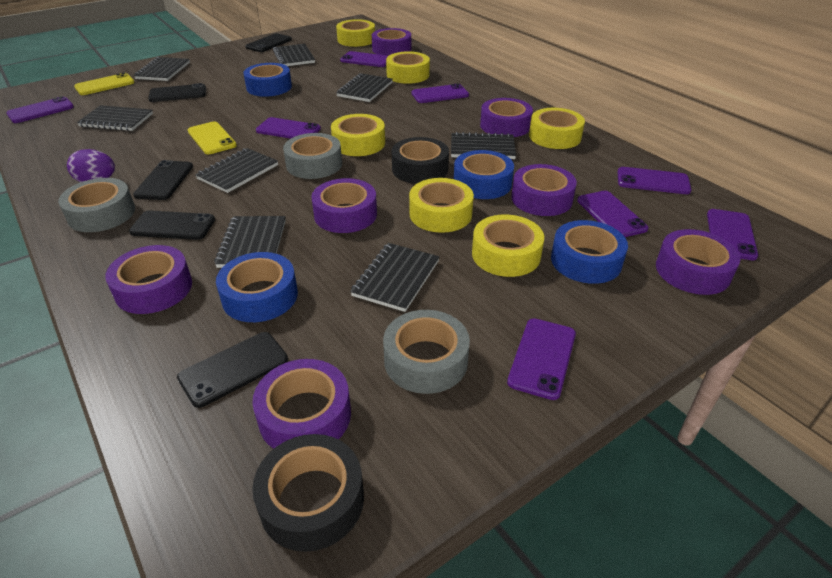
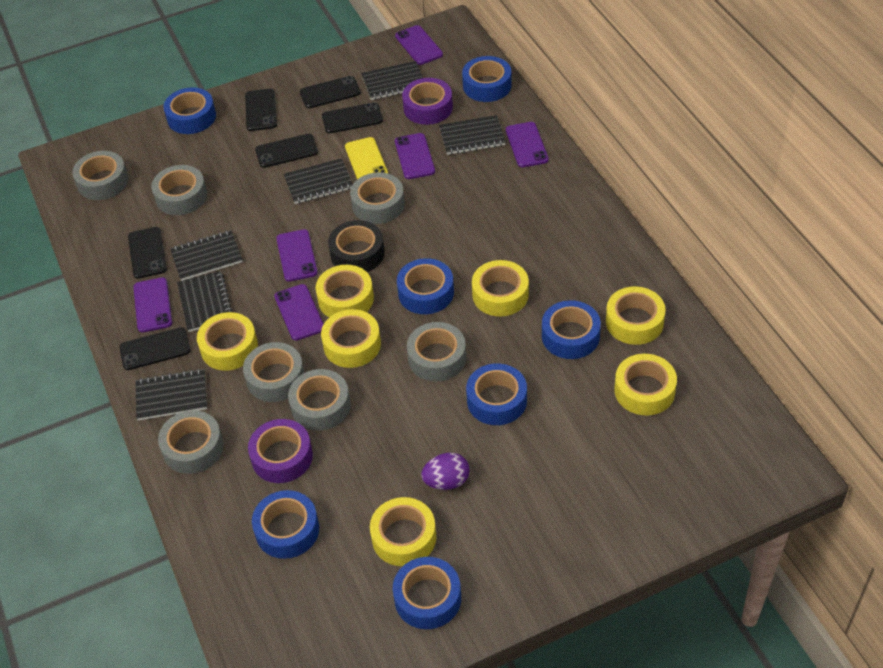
black notebook: 8 -> 6
black phone: 5 -> 6
black tape: 2 -> 1
blue tape: 4 -> 7
grey tape: 3 -> 7
purple phone: 8 -> 6
purple tape: 7 -> 2
yellow phone: 2 -> 1
yellow tape: 6 -> 7

